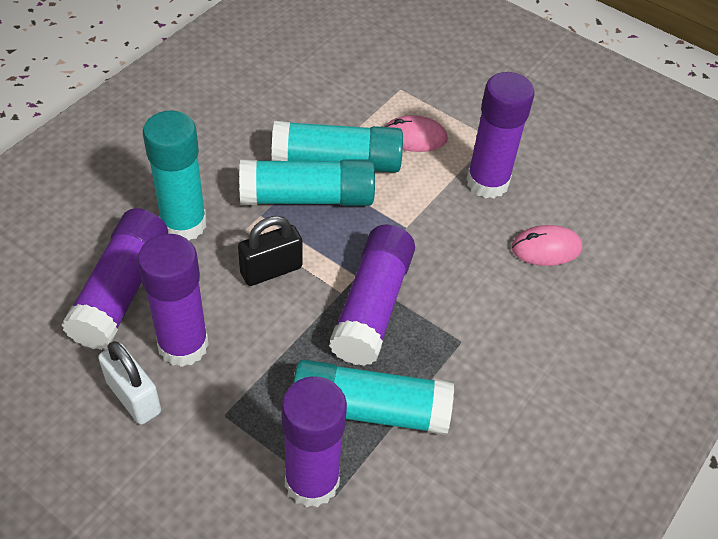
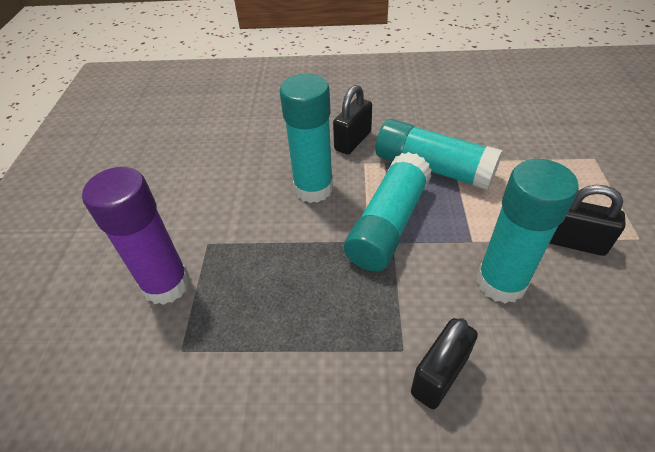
black padlock: 1 -> 3
pink mouse: 2 -> 0
purple glue stick: 5 -> 1
white padlock: 1 -> 0

